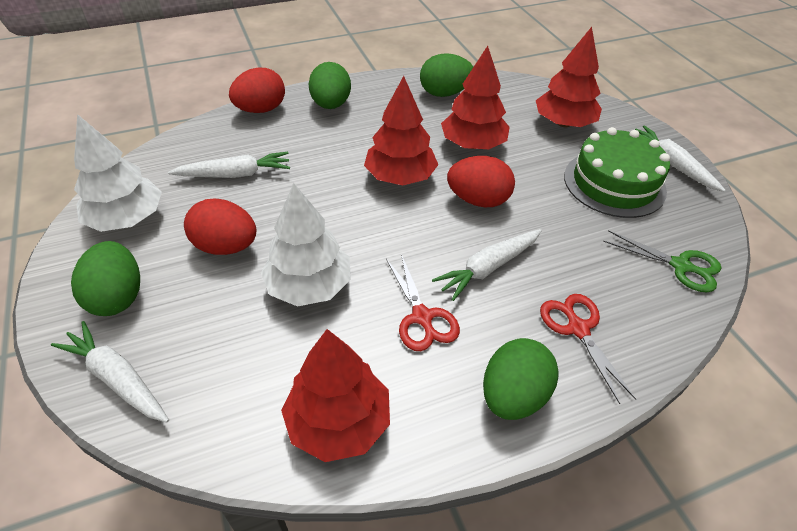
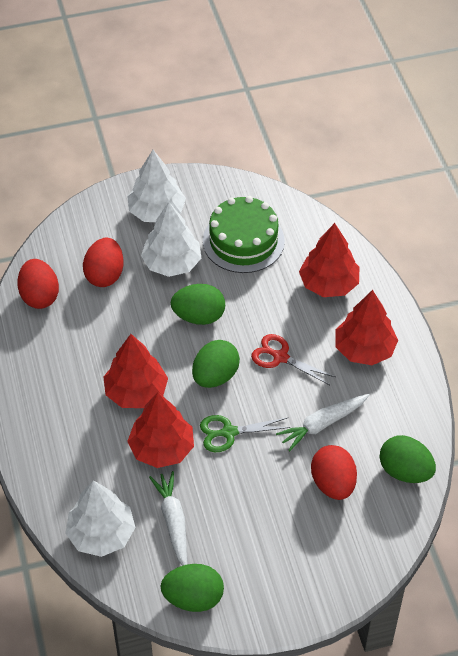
red scissors: 2 -> 1
white carrot: 4 -> 2
white tree: 2 -> 3

